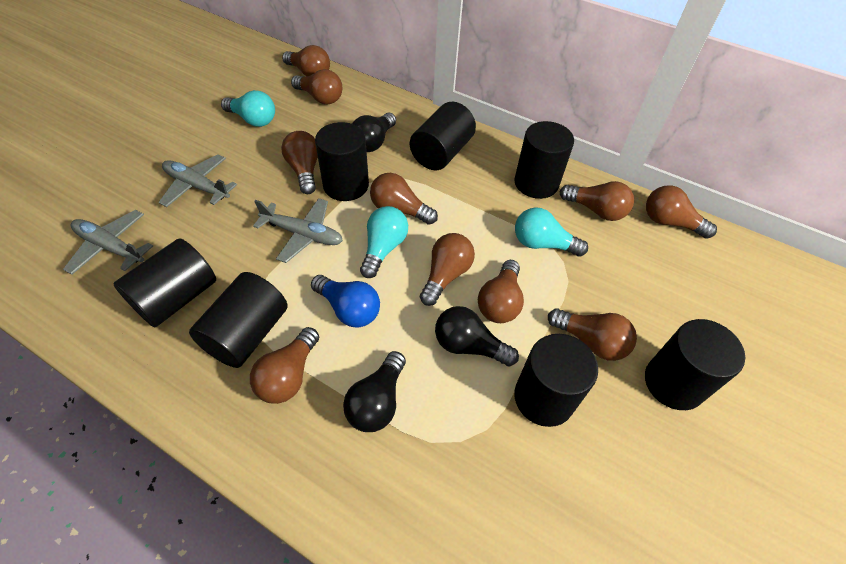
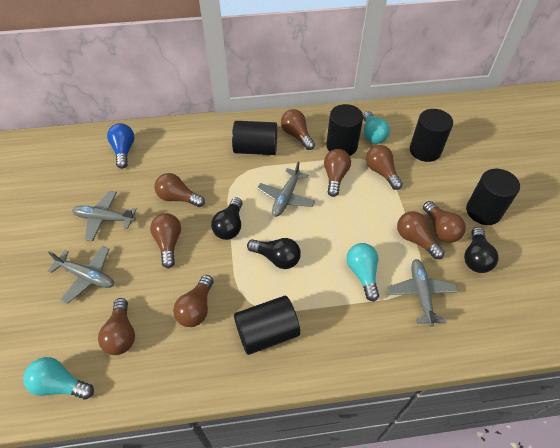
black cylinder: 7 -> 5
brown light bulb: 10 -> 9
grey plane: 3 -> 4

